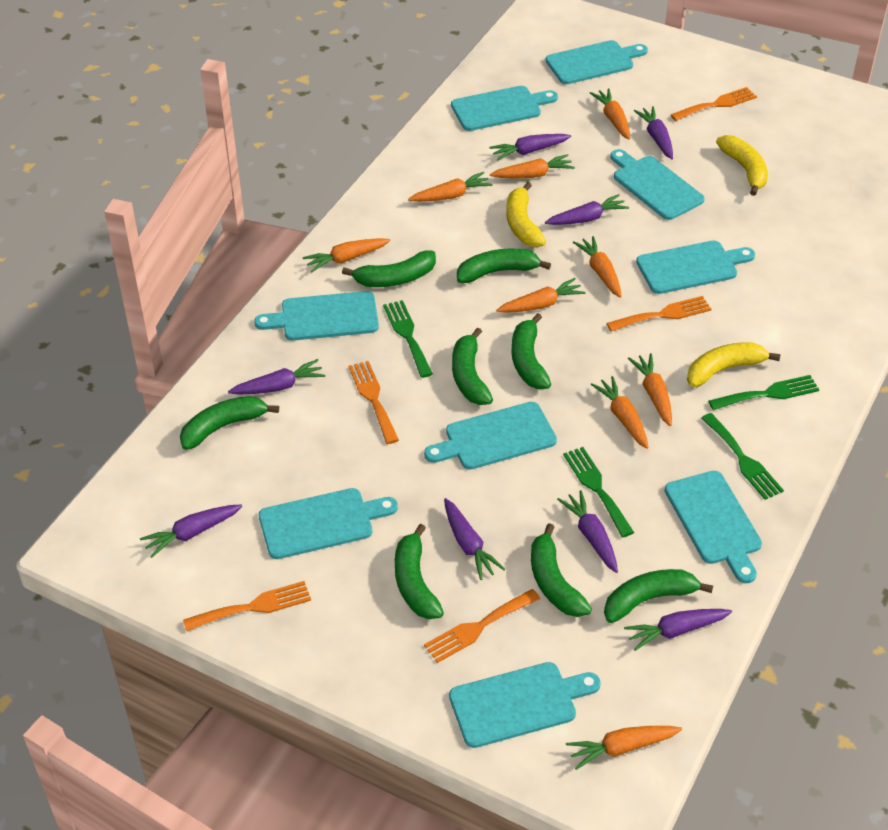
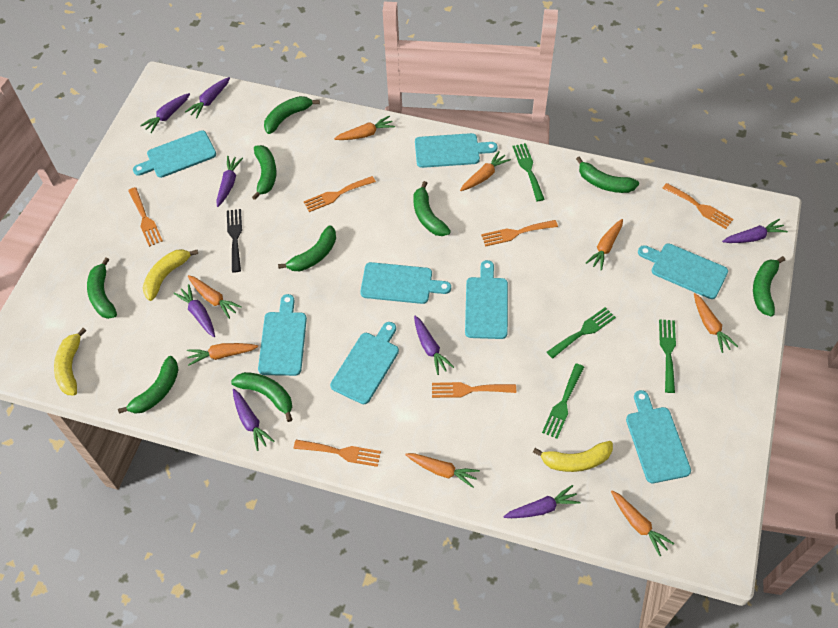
black fork: 0 -> 1
green banana: 8 -> 9
orange carrot: 9 -> 8
orange fork: 5 -> 6
turquoise cutting board: 9 -> 8

